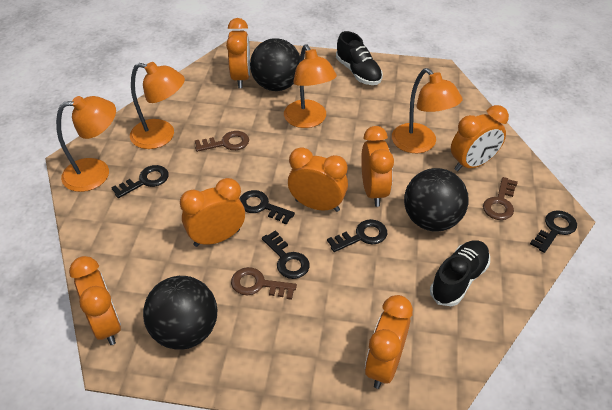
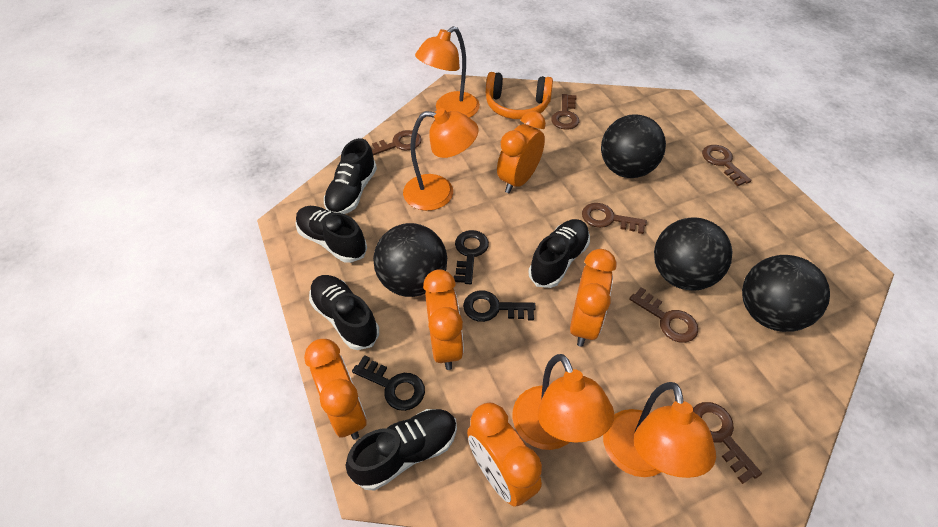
black ball: 3 -> 4
black key: 5 -> 3
black shoe: 2 -> 5
brown key: 3 -> 6
orange clock: 7 -> 5
orange headphones: 0 -> 1

